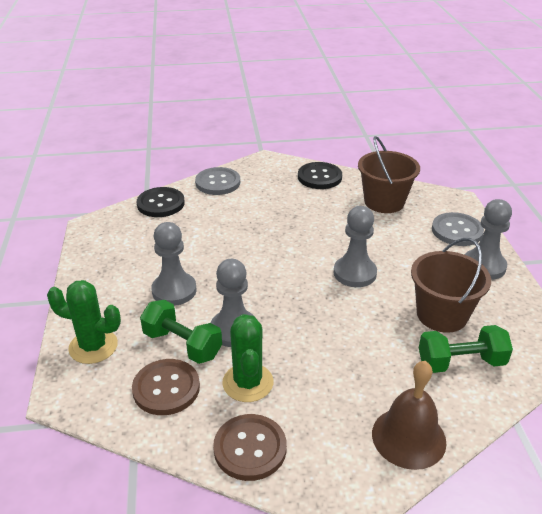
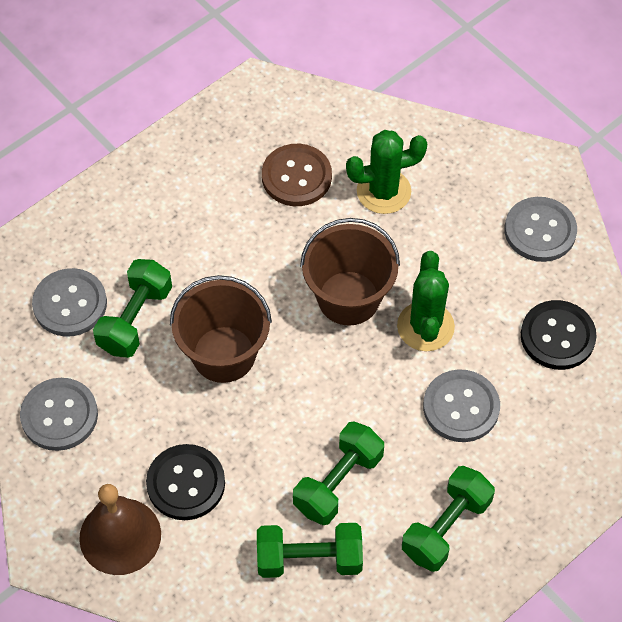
brown button: 2 -> 1
green dumbbell: 2 -> 4
grey button: 2 -> 4
grey pawn: 4 -> 0

